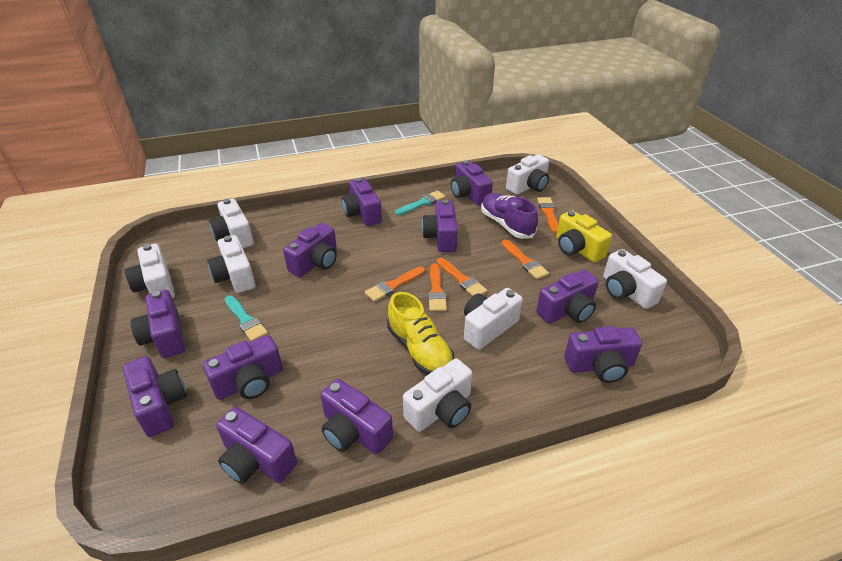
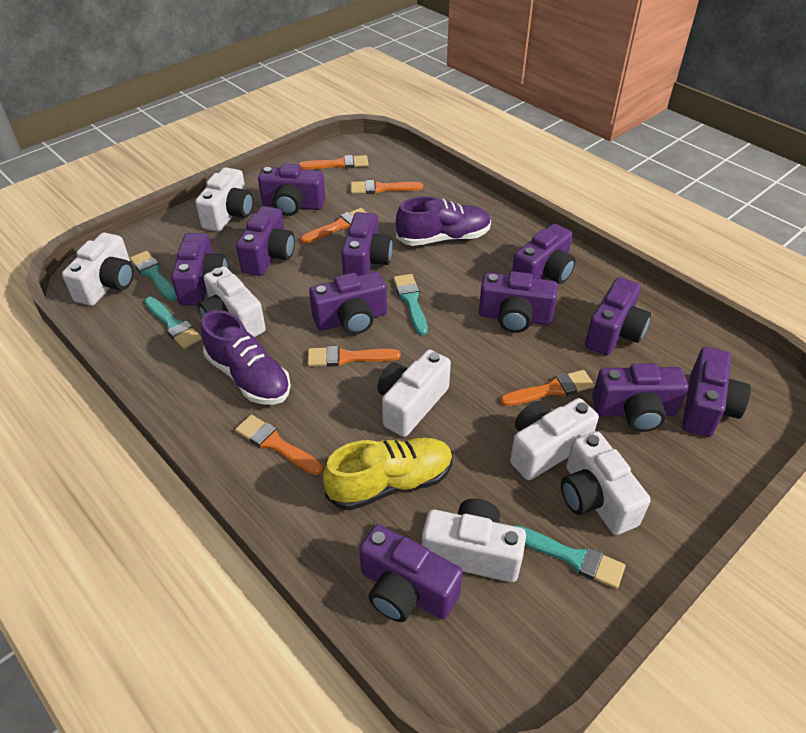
orange brush: 5 -> 6
purple shoe: 1 -> 2
turquoise brush: 2 -> 4
yellow camera: 1 -> 0

